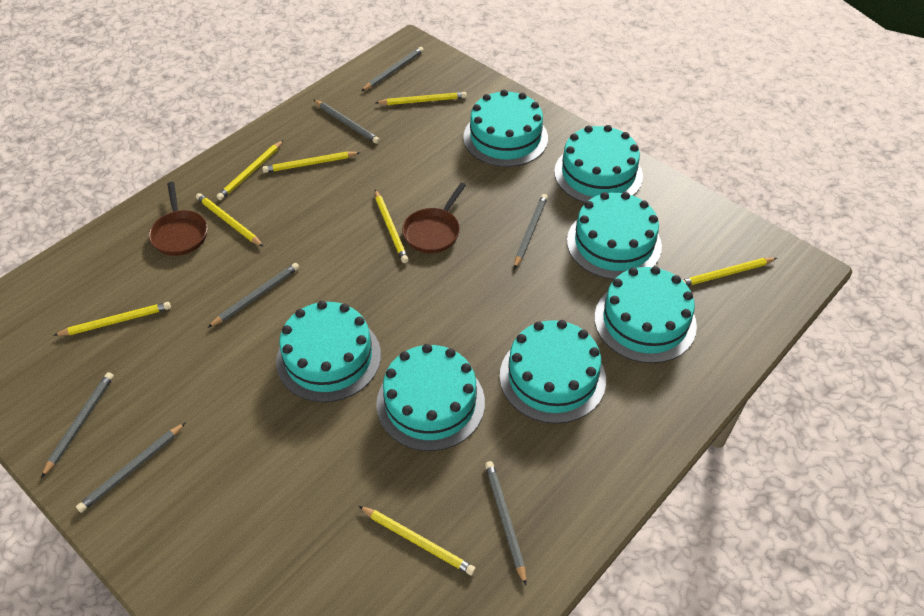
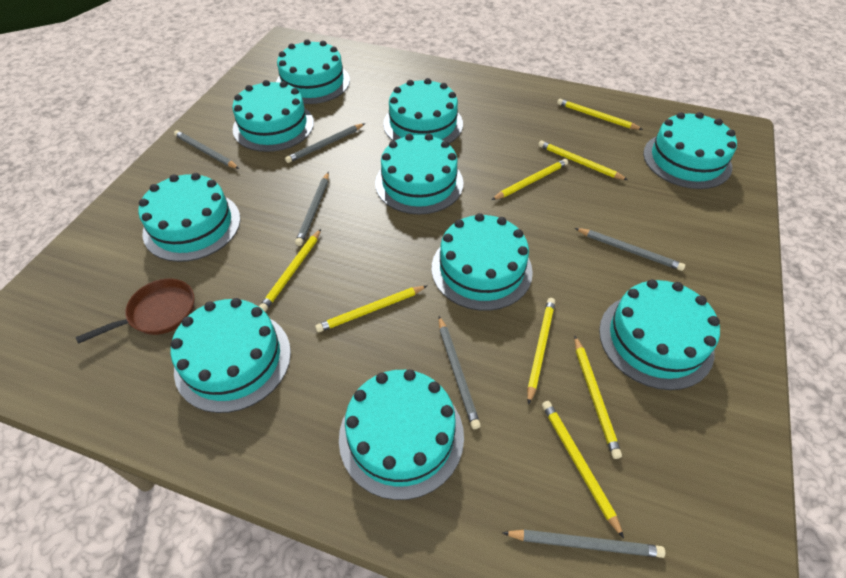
brown pan: 2 -> 1
grey pencil: 7 -> 6
turquoise cake: 7 -> 10

